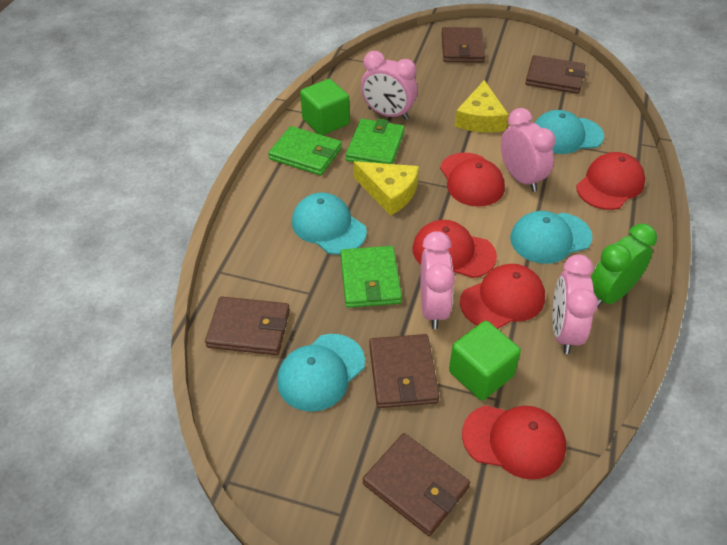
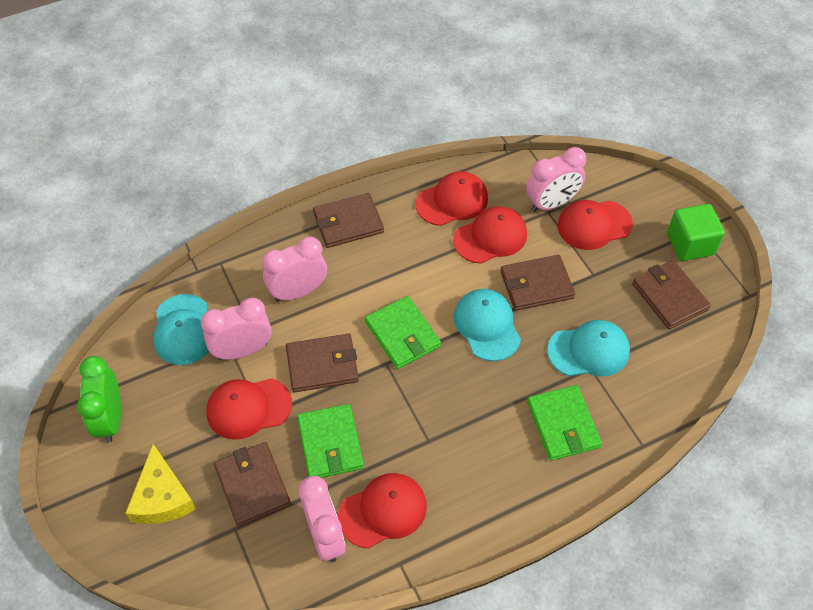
green cube: 2 -> 1
turquoise cap: 4 -> 3
yellow cheese: 2 -> 1

